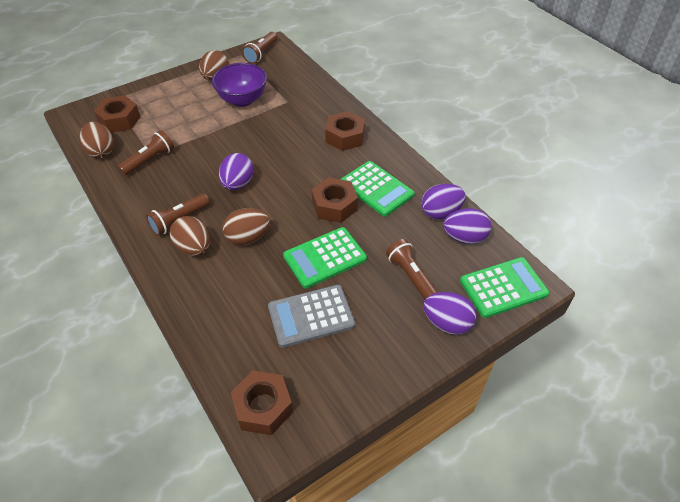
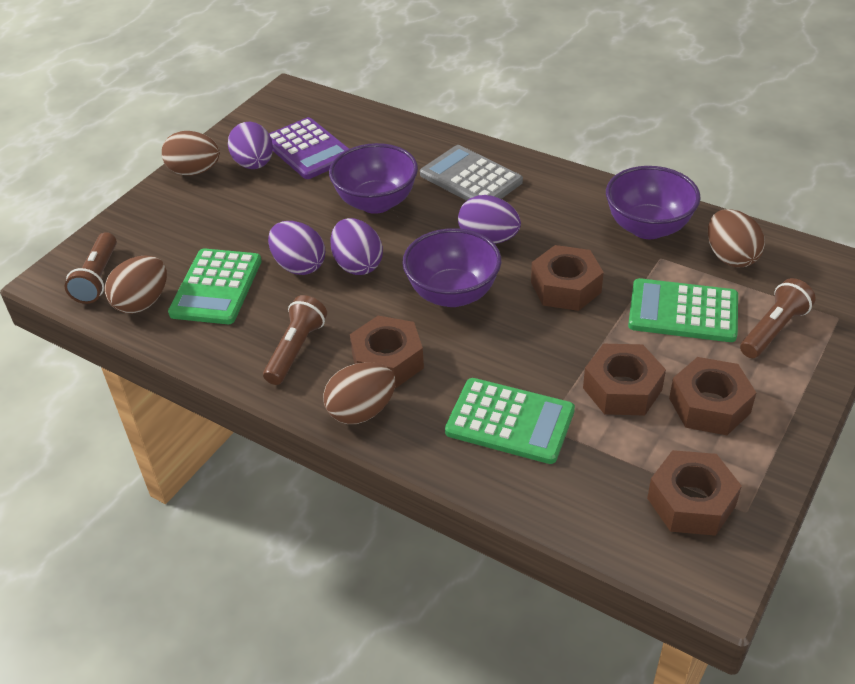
brown flashlight: 4 -> 3
brown nut: 4 -> 5
purple bowl: 1 -> 3
purple calculator: 0 -> 1

